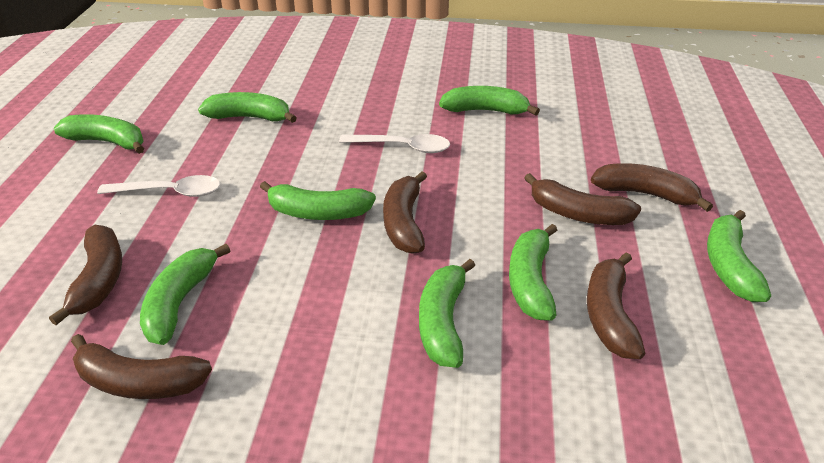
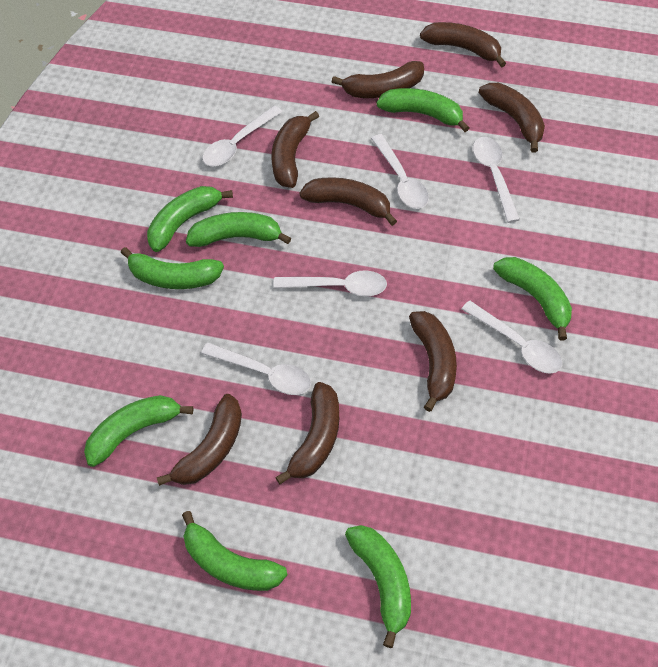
brown banana: 6 -> 8
white spoon: 2 -> 6

